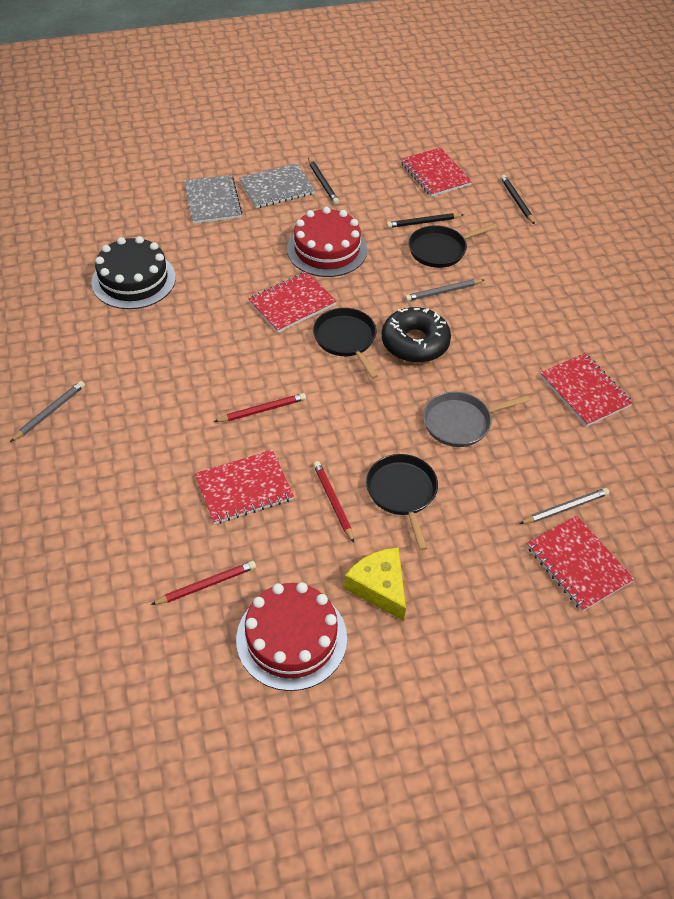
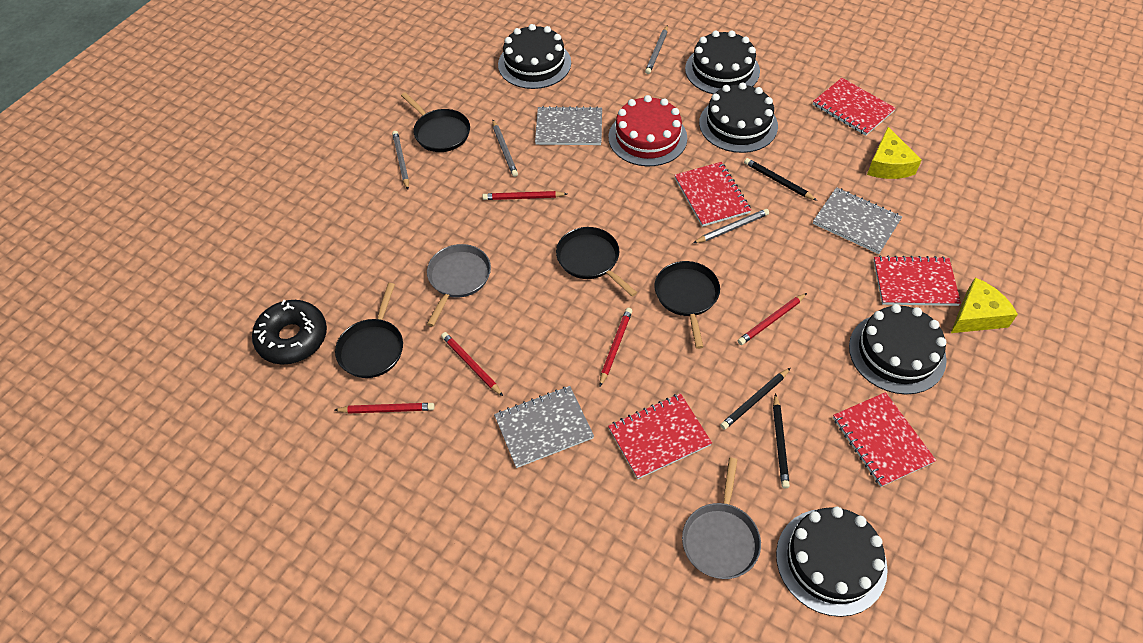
black cake: 1 -> 5
black pan: 3 -> 4
grey notebook: 2 -> 3
grey pan: 1 -> 2
grey pencil: 3 -> 4
red cake: 2 -> 1
red pencil: 3 -> 5
yellow cheese: 1 -> 2

